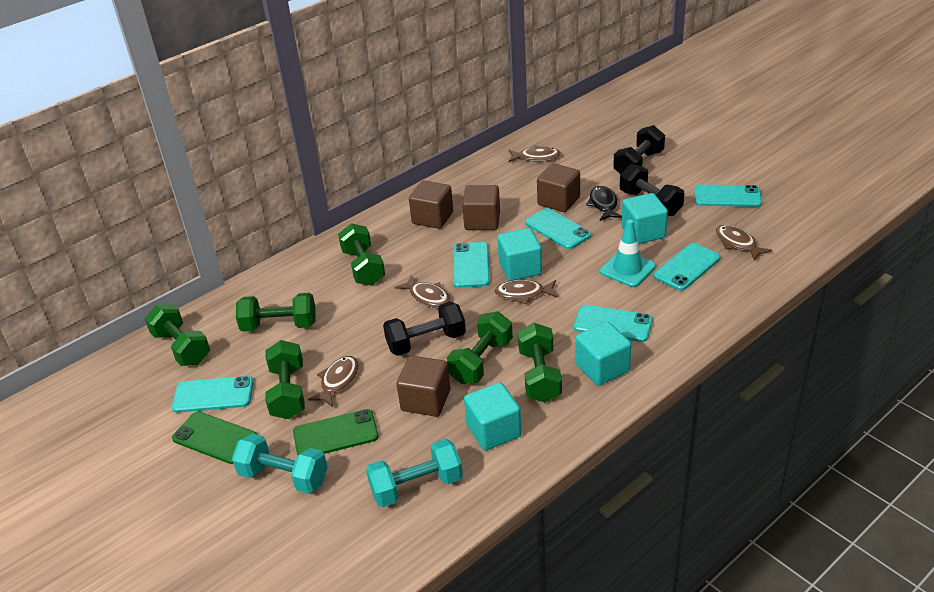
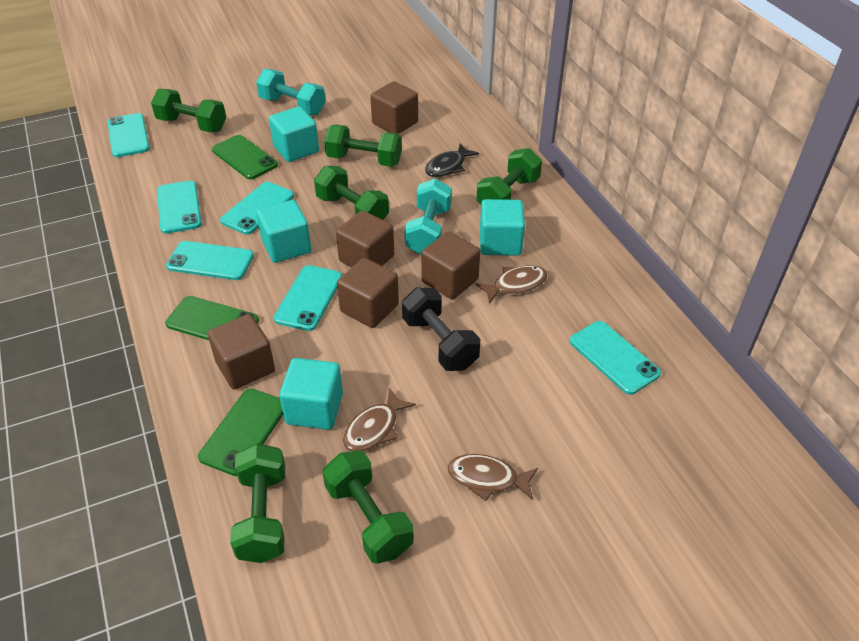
black dumbbell: 3 -> 1
brown cube: 4 -> 5
brown fish: 5 -> 3
green phone: 2 -> 3
turquoise traffic cone: 1 -> 0

